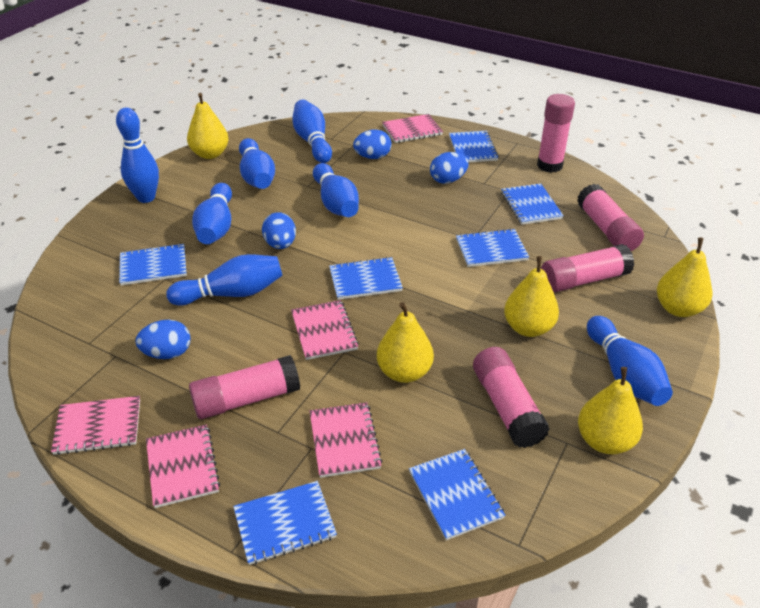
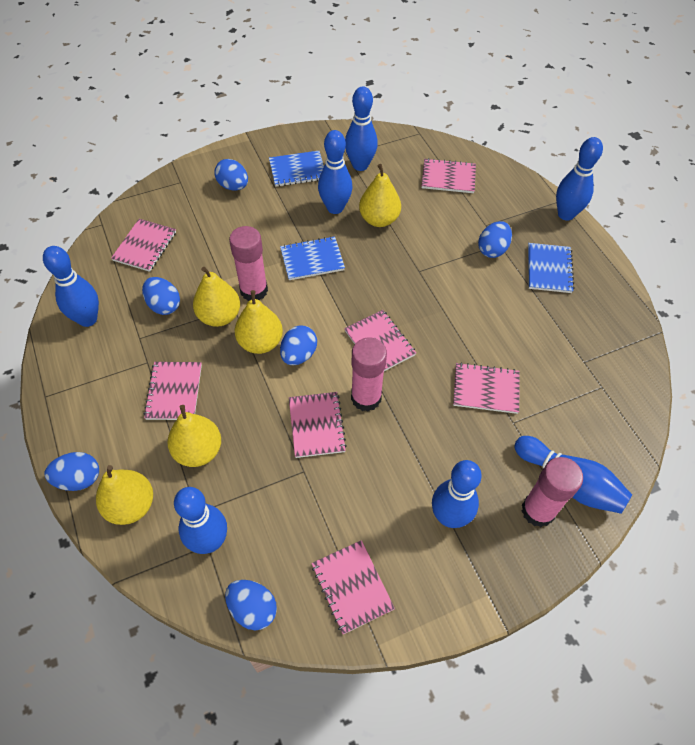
blue egg: 4 -> 6
blue notebook: 7 -> 3
pink glue stick: 5 -> 3
pink notebook: 5 -> 7

